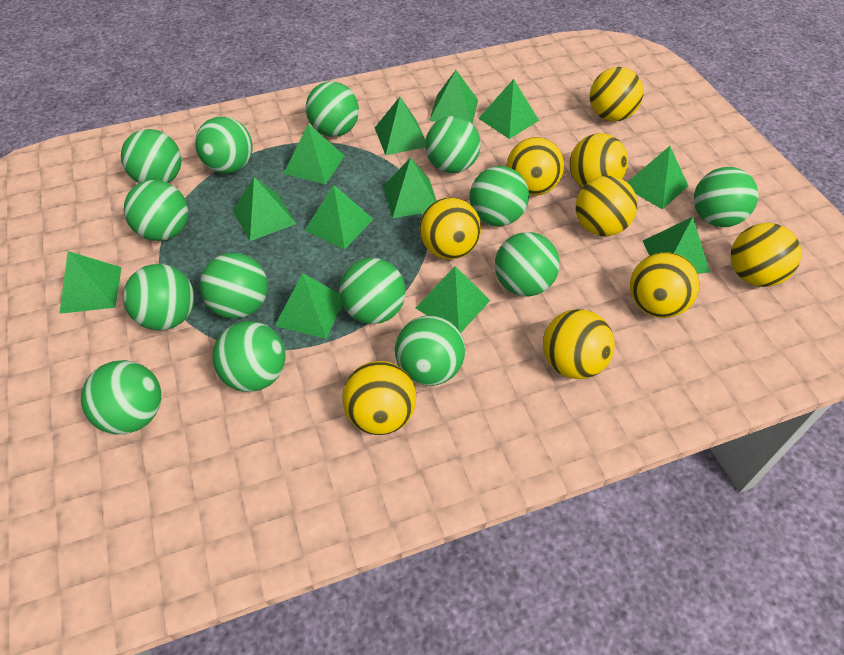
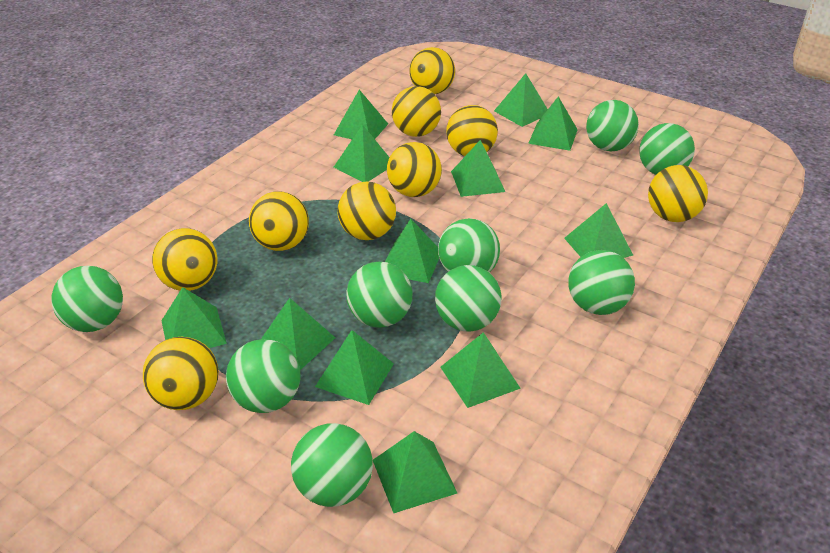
green ball: 14 -> 9

